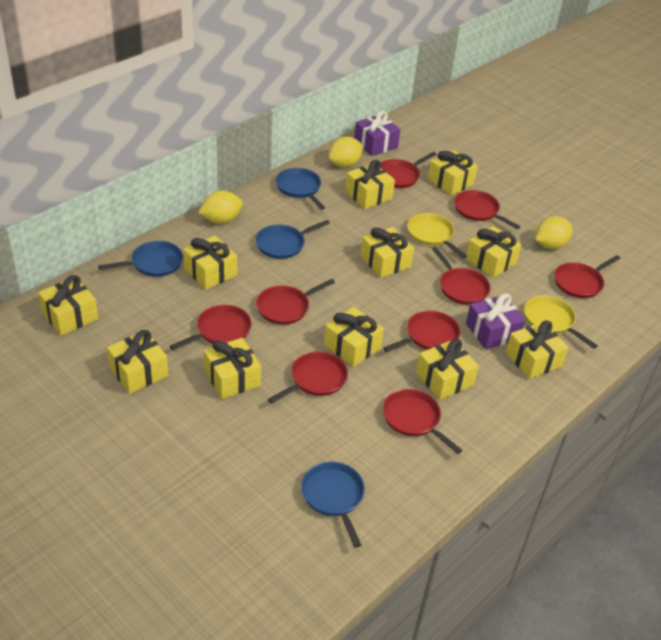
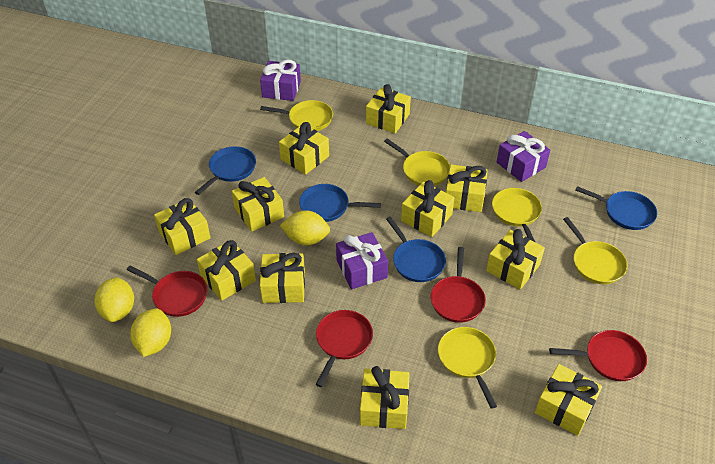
purple gift: 2 -> 3
red pan: 9 -> 4
yellow pan: 2 -> 5

